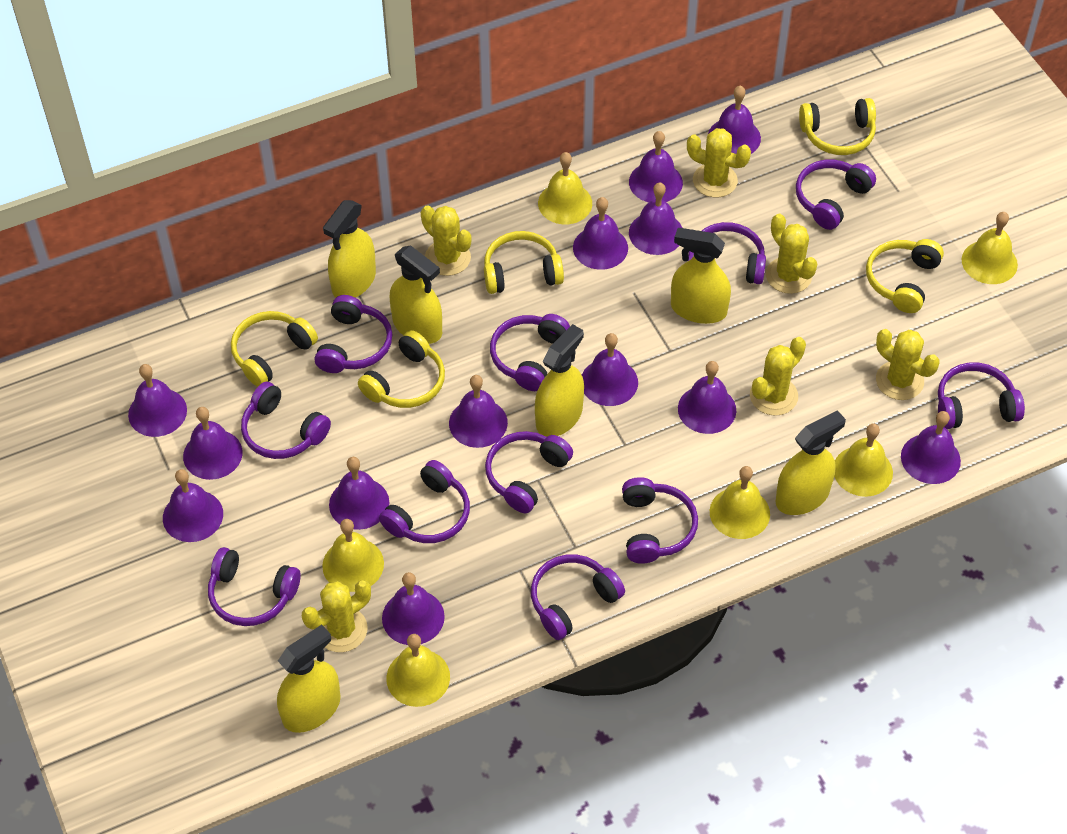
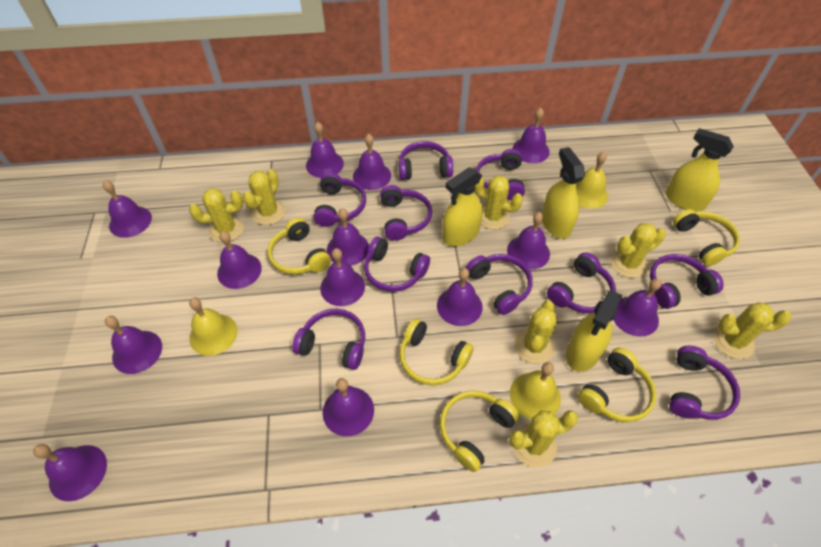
purple headphones: 11 -> 10
yellow bell: 6 -> 3
yellow cactus: 6 -> 7
yellow spray bottle: 6 -> 4

